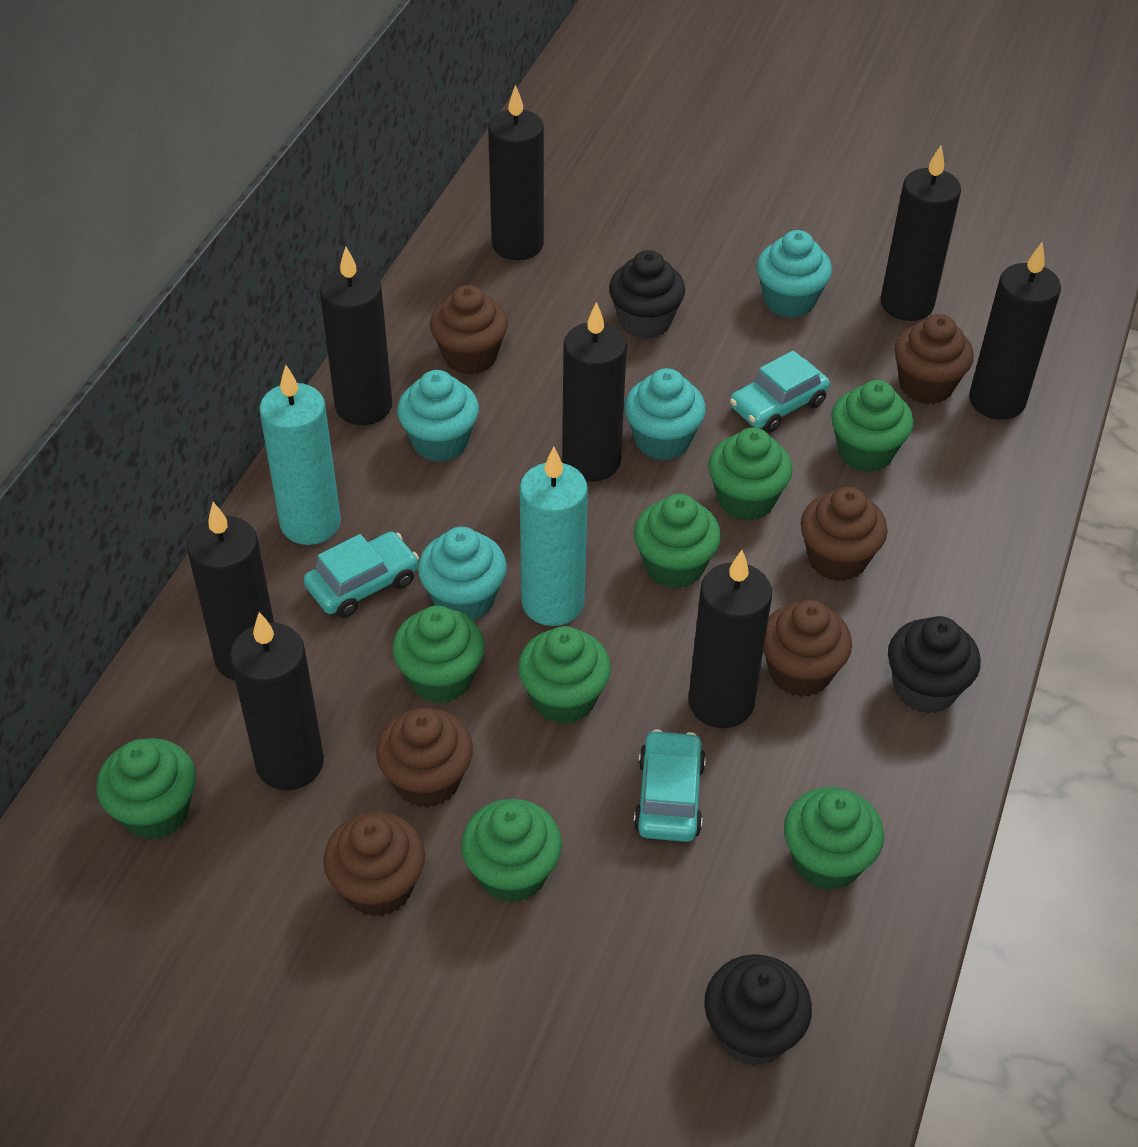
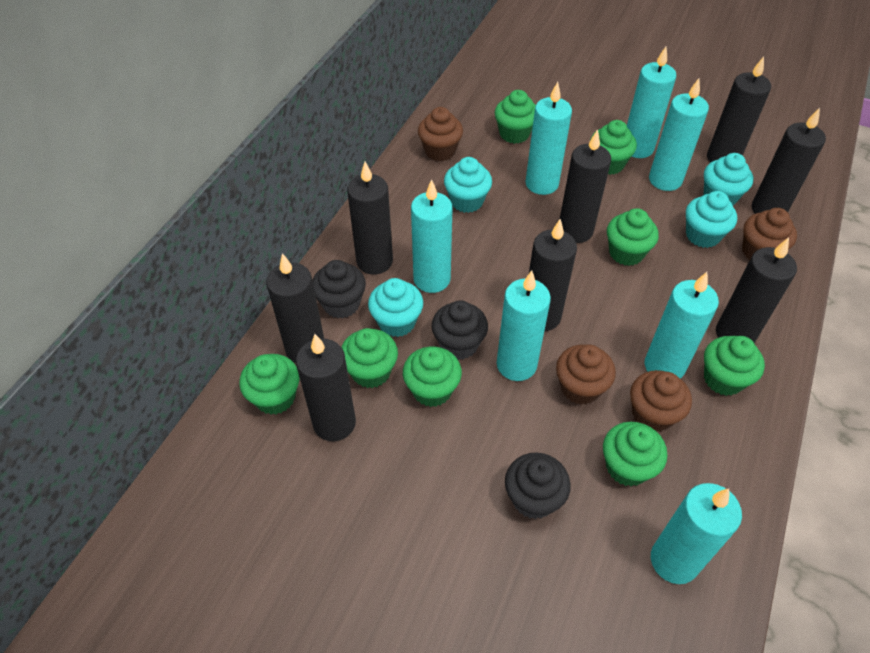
brown cupcake: 6 -> 4
turquoise candle: 2 -> 7
turquoise car: 3 -> 0

